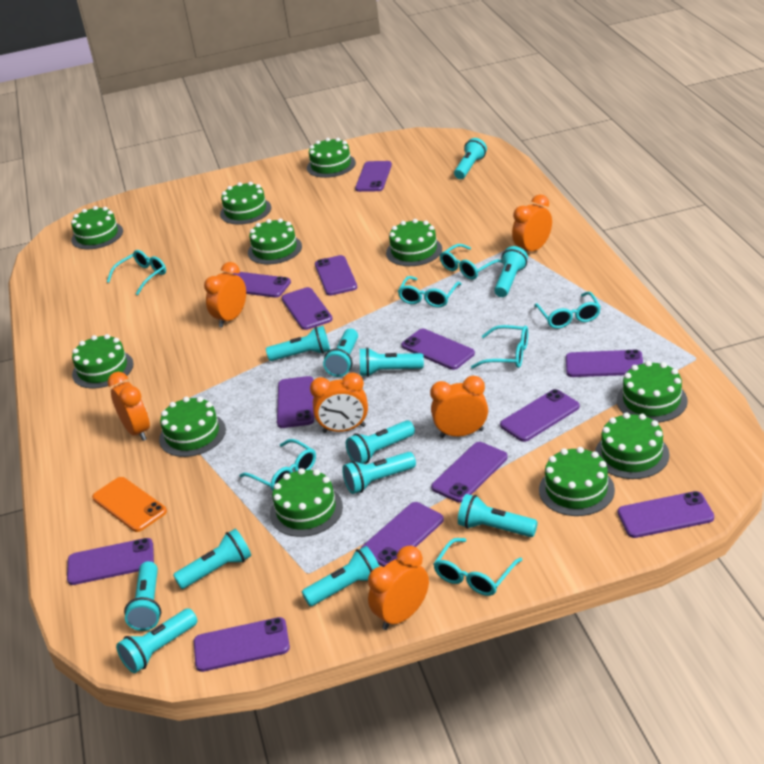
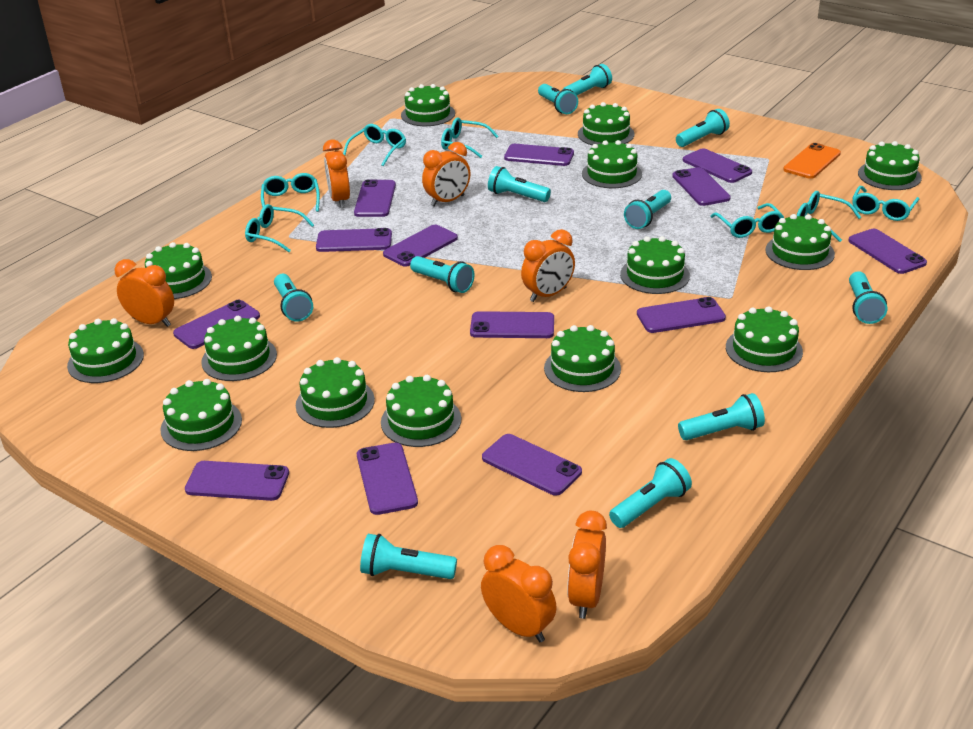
green cake: 11 -> 14
turquoise flashlight: 12 -> 11

